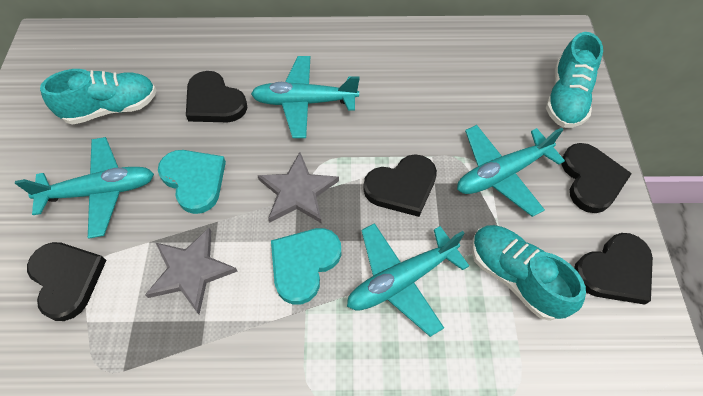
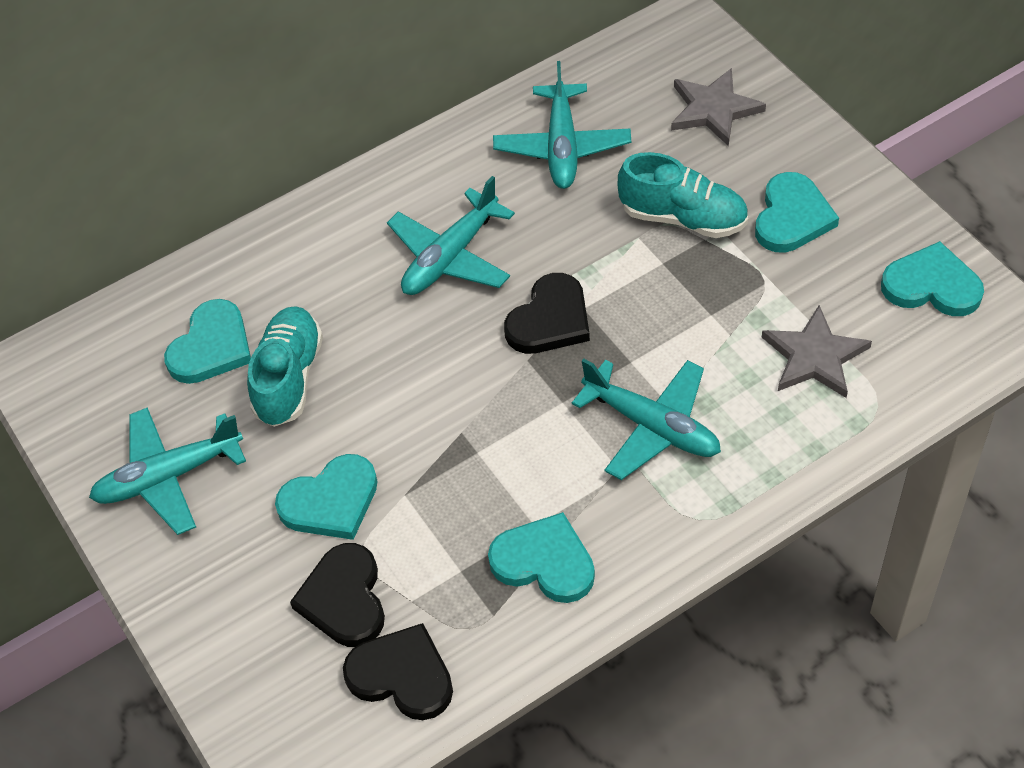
black heart: 5 -> 3
turquoise heart: 2 -> 5
turquoise shoe: 3 -> 2

